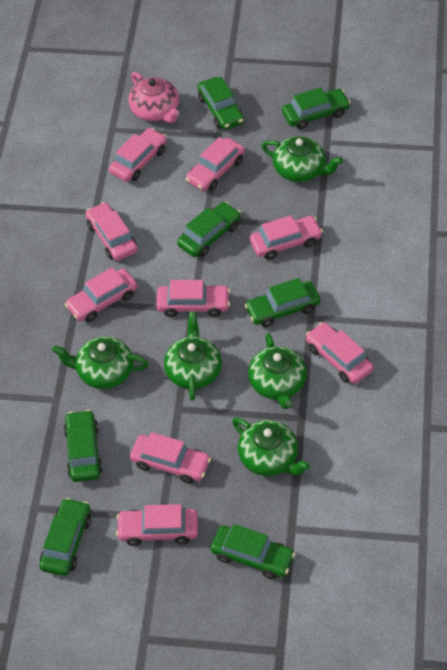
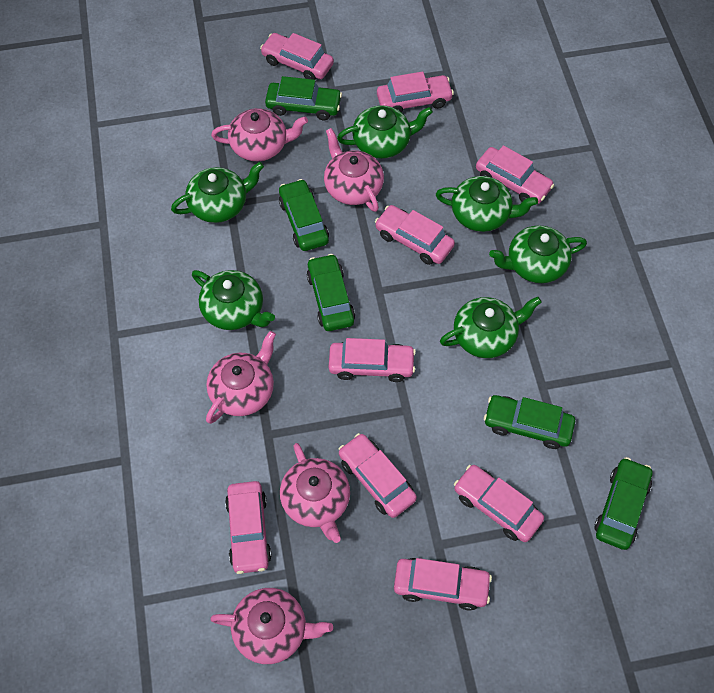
green car: 7 -> 5
green teapot: 5 -> 6
pink teapot: 1 -> 5

